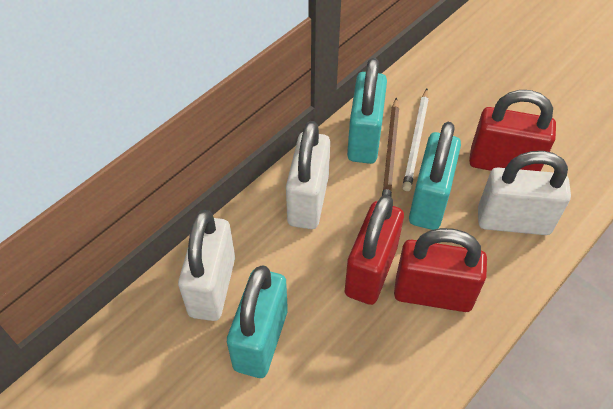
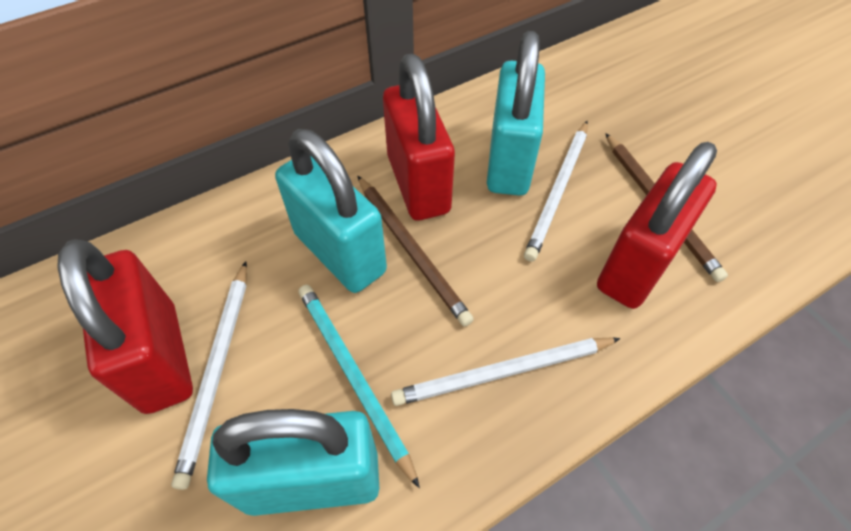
brown pencil: 1 -> 2
turquoise pencil: 0 -> 1
white padlock: 3 -> 0
white pencil: 1 -> 3

